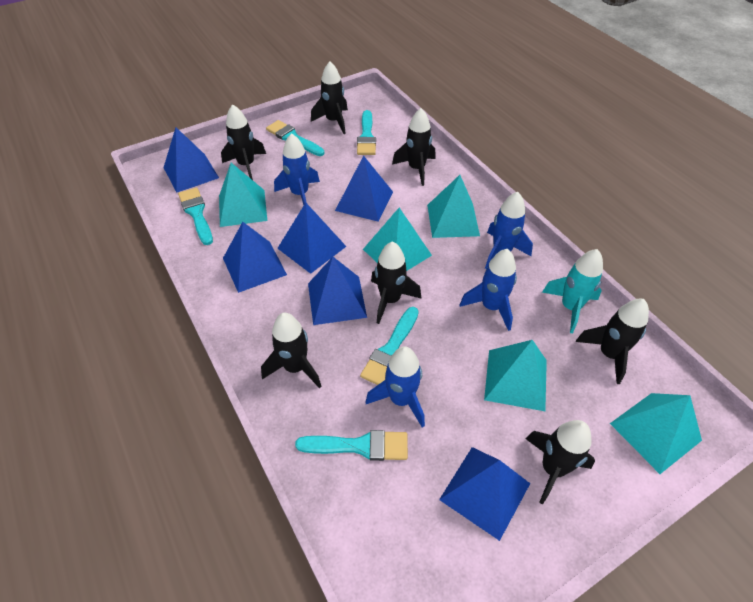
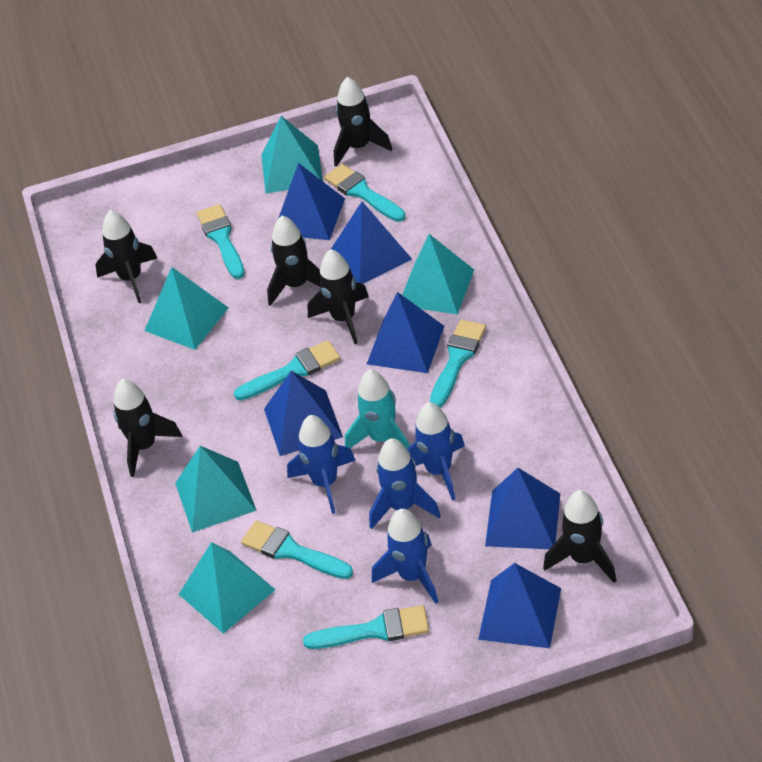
black rocket: 7 -> 6
turquoise brush: 5 -> 6

